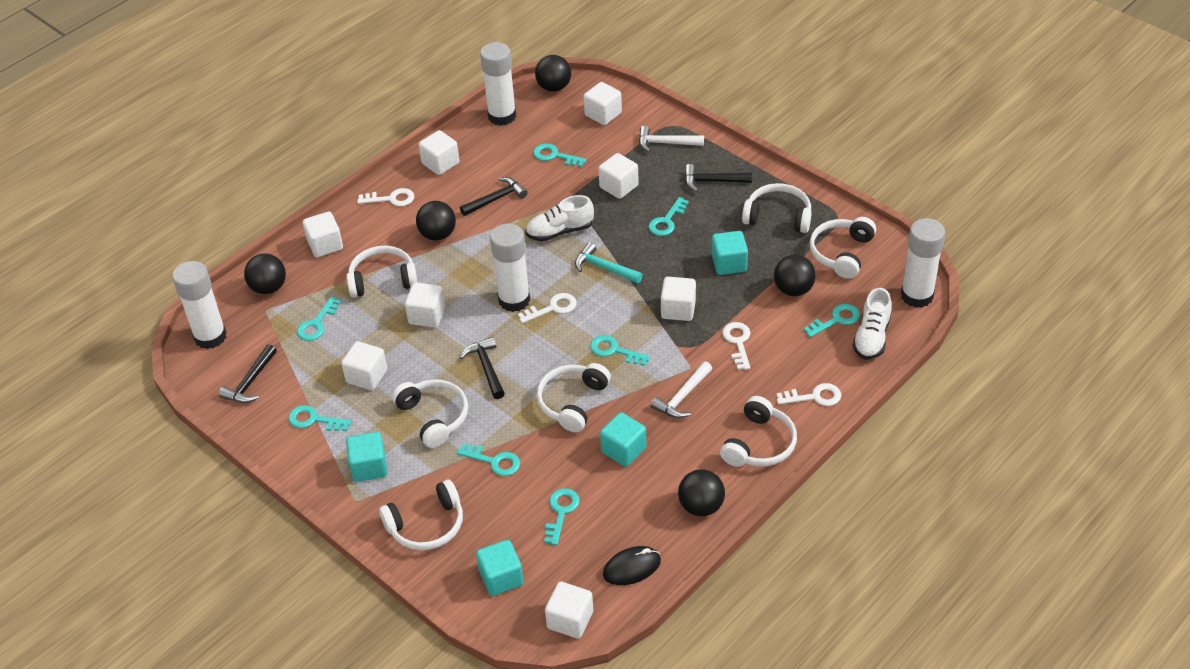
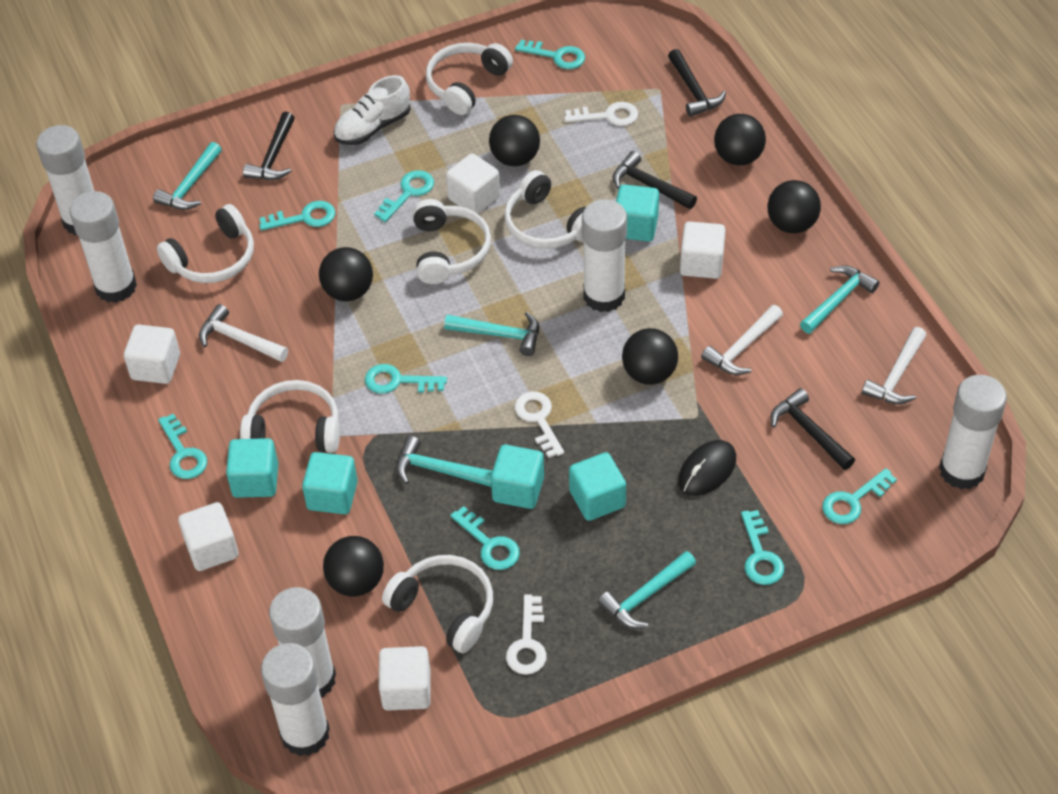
black ball: 5 -> 6
turquoise cube: 4 -> 5
turquoise hammer: 1 -> 5
white cube: 8 -> 5
white glue stick: 4 -> 6
white hammer: 2 -> 3
white headphones: 7 -> 6
white key: 4 -> 3
white shoe: 2 -> 1

